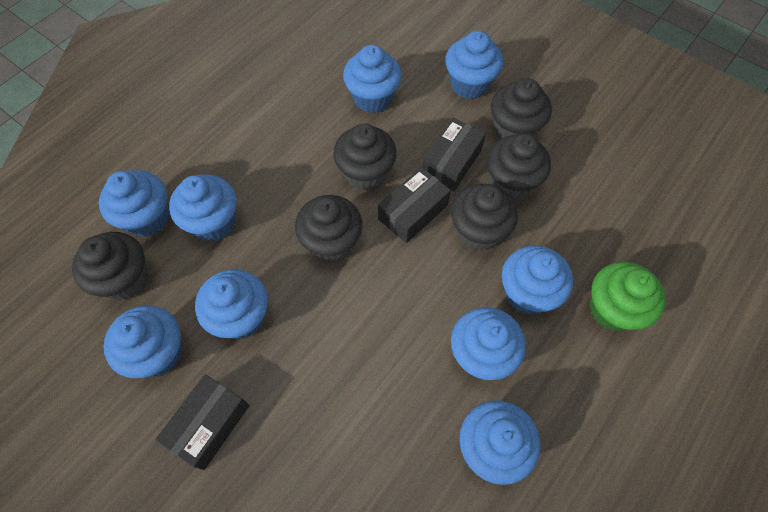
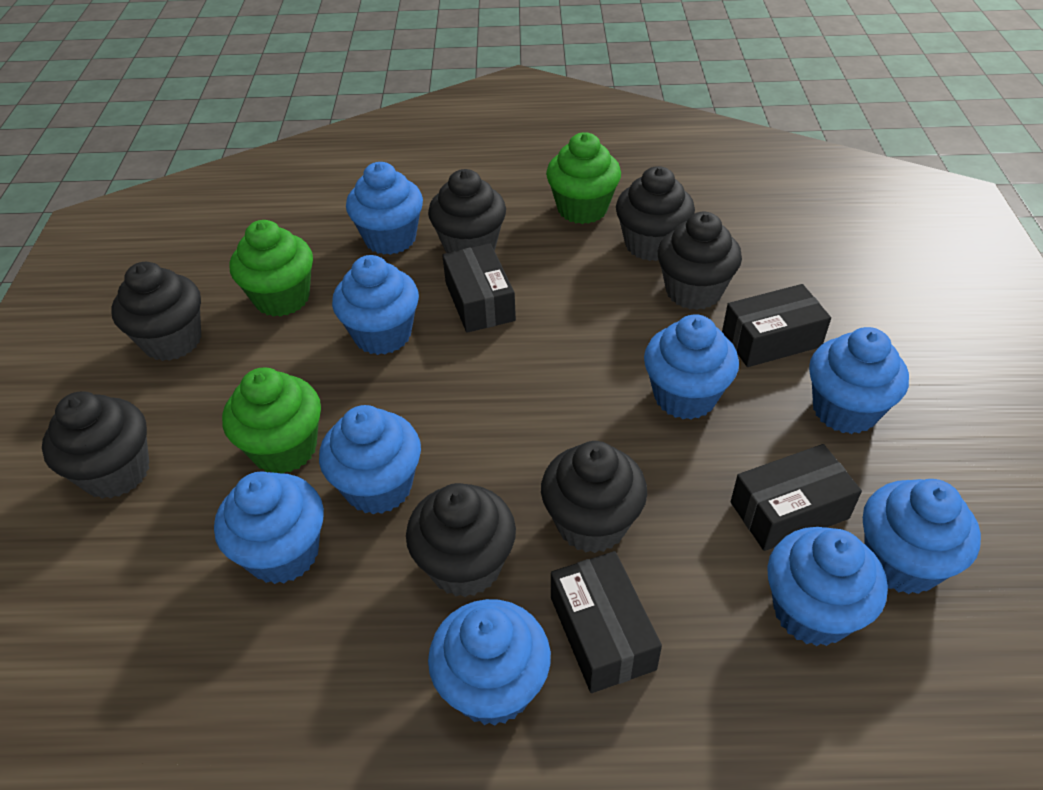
black box: 3 -> 4
black cupcake: 6 -> 7
green cupcake: 1 -> 3

